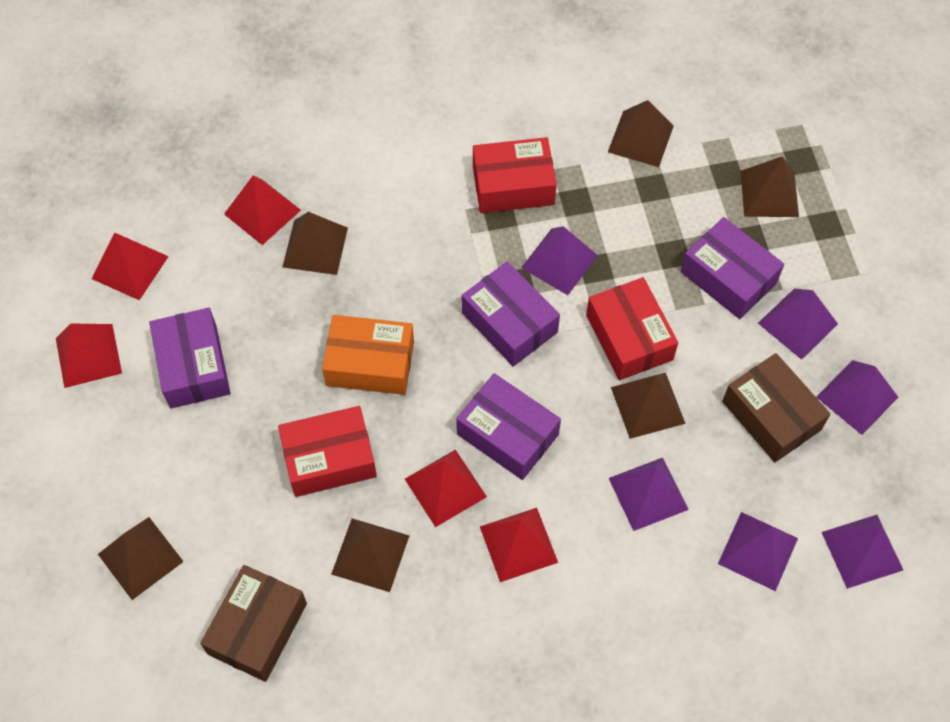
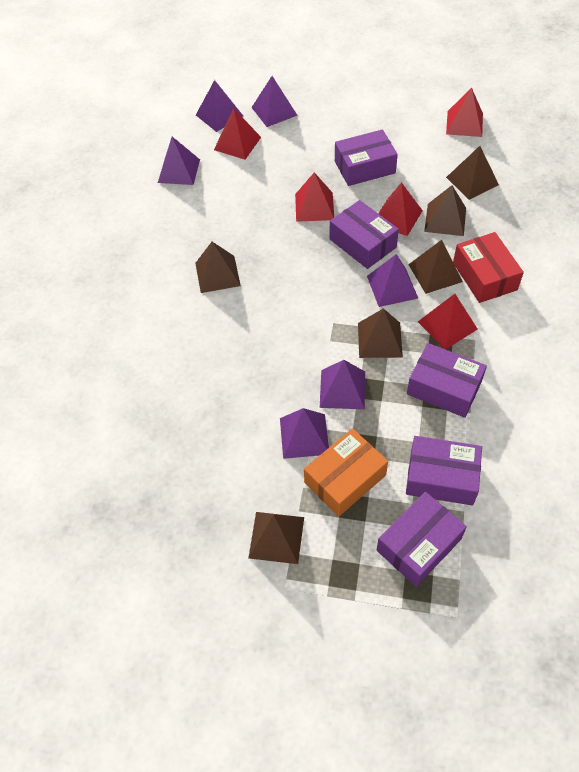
brown box: 2 -> 0
purple box: 4 -> 5
red box: 3 -> 1

